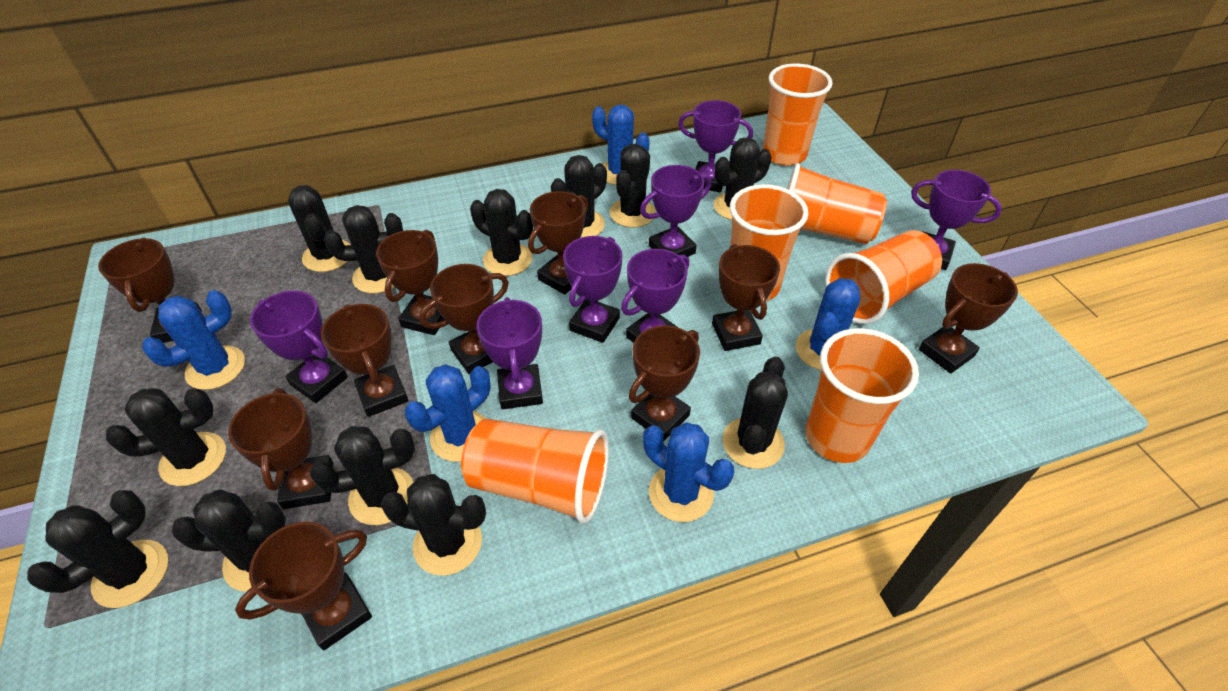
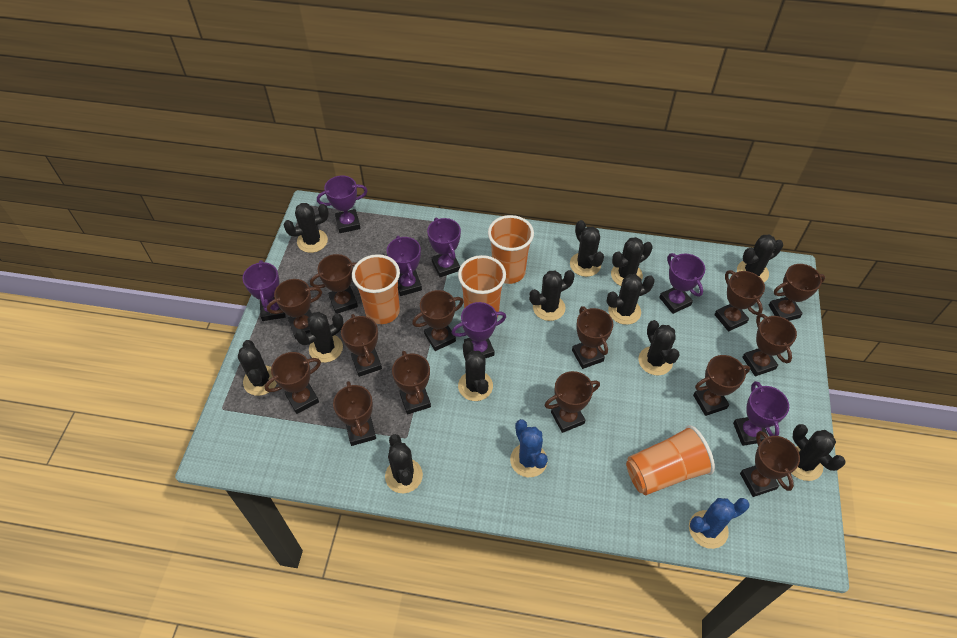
blue cactus: 5 -> 2
brown trophy: 10 -> 14
orange cup: 6 -> 4

